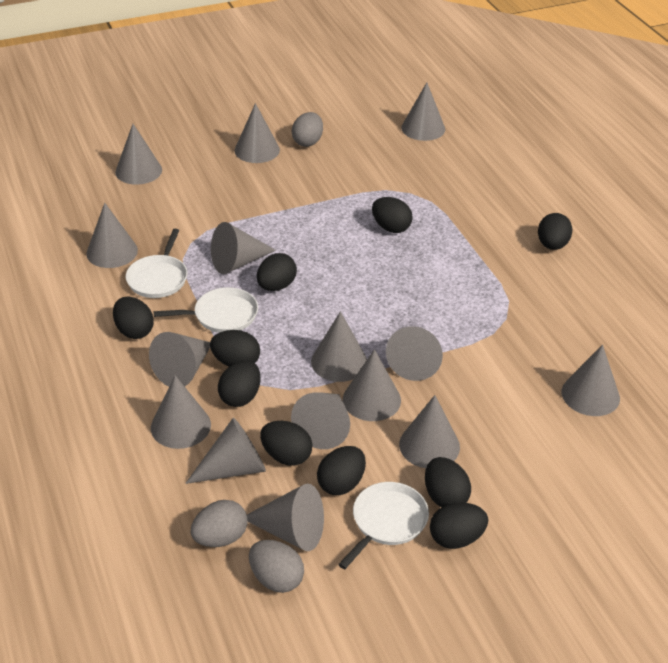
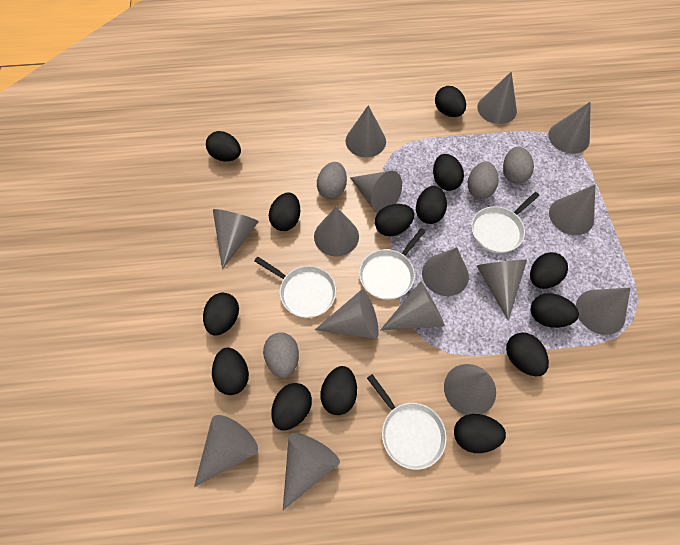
black egg: 10 -> 14
grey egg: 3 -> 4
white pan: 3 -> 4

